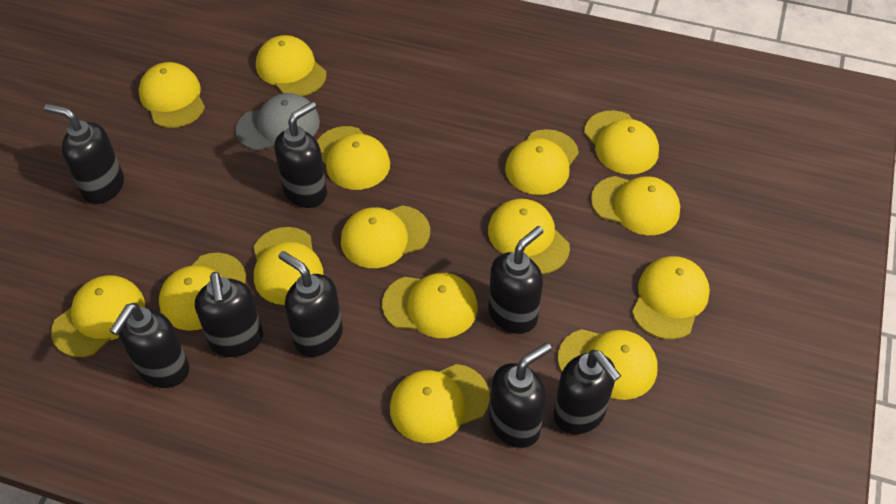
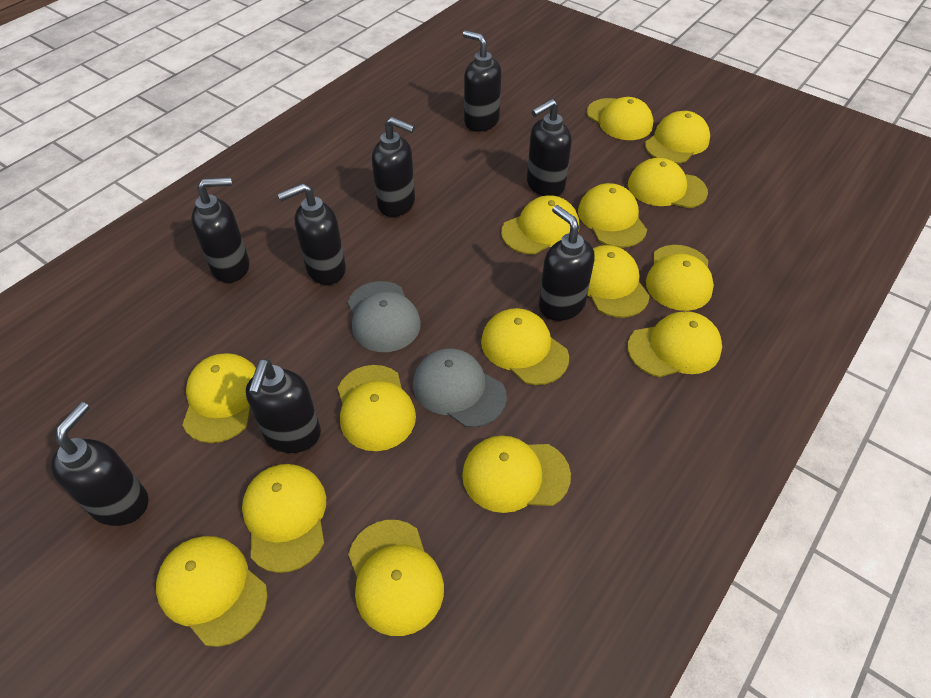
grey cap: 1 -> 2

